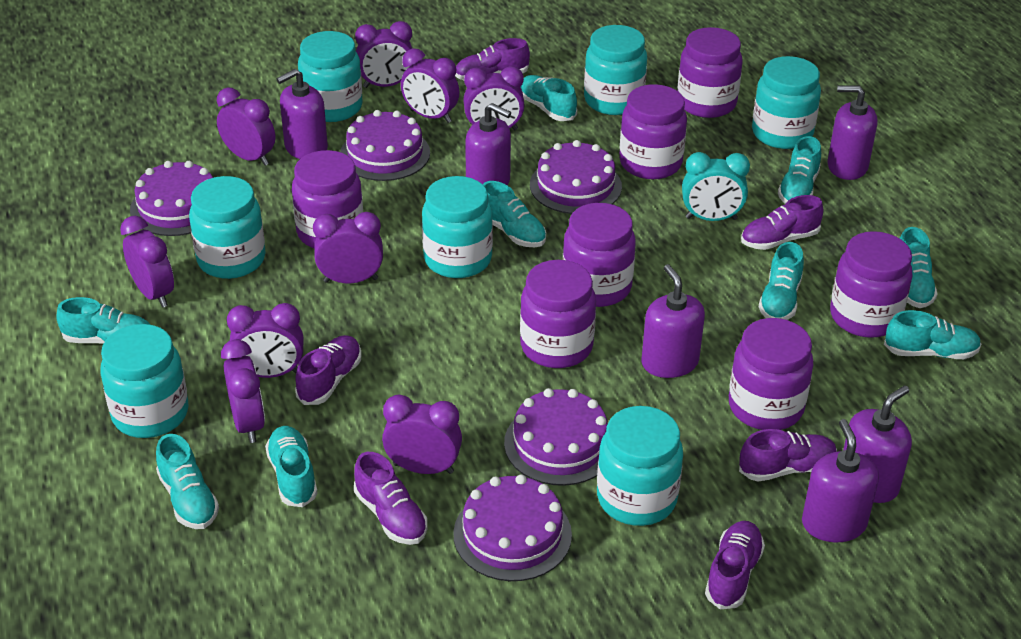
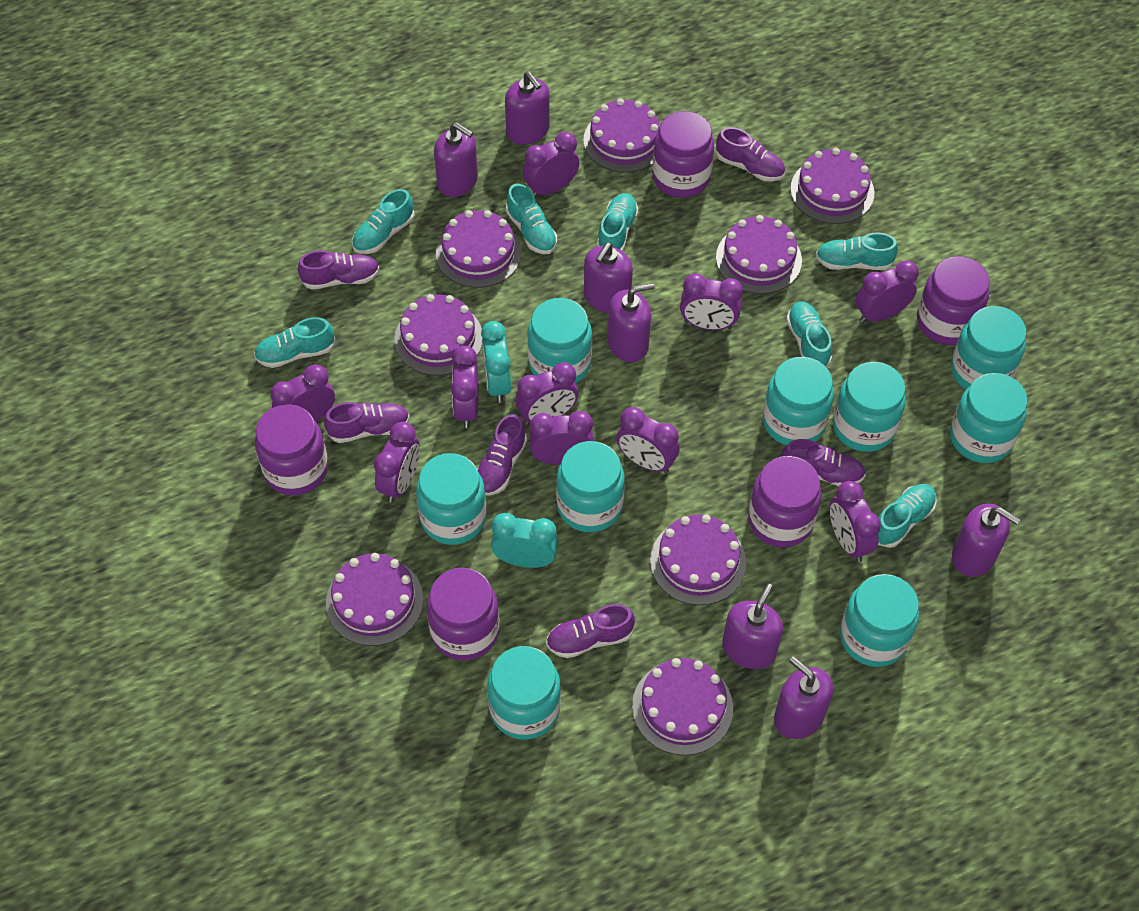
purple cake: 5 -> 8
purple clock: 9 -> 10
purple jar: 7 -> 5
purple soap dispenser: 6 -> 7
turquoise clock: 1 -> 2
turquoise jar: 7 -> 9
turquoise shoe: 9 -> 7

